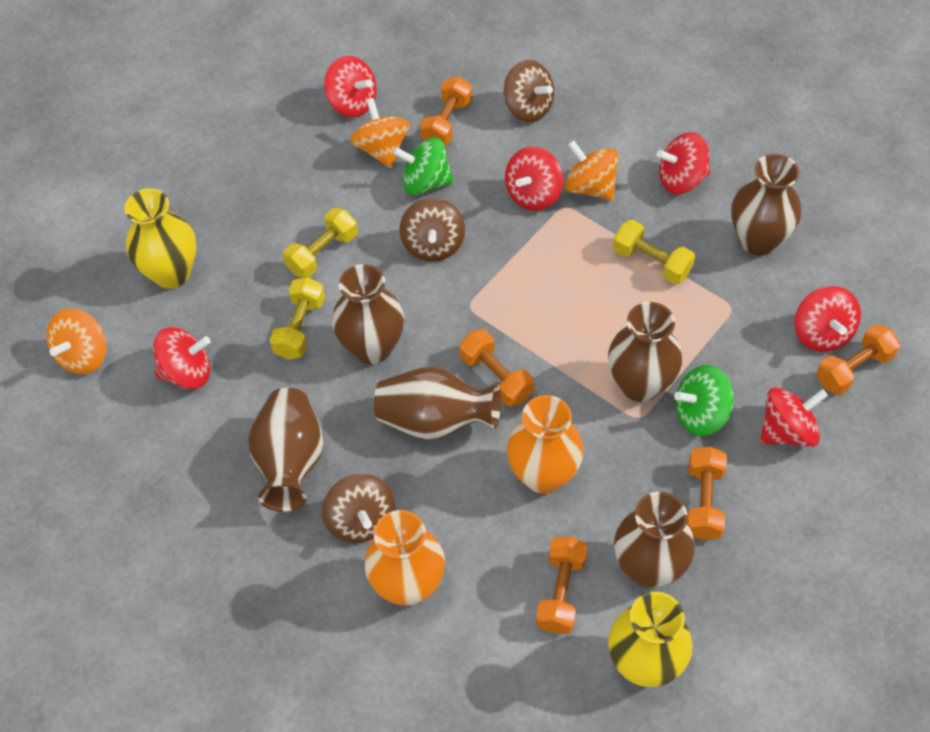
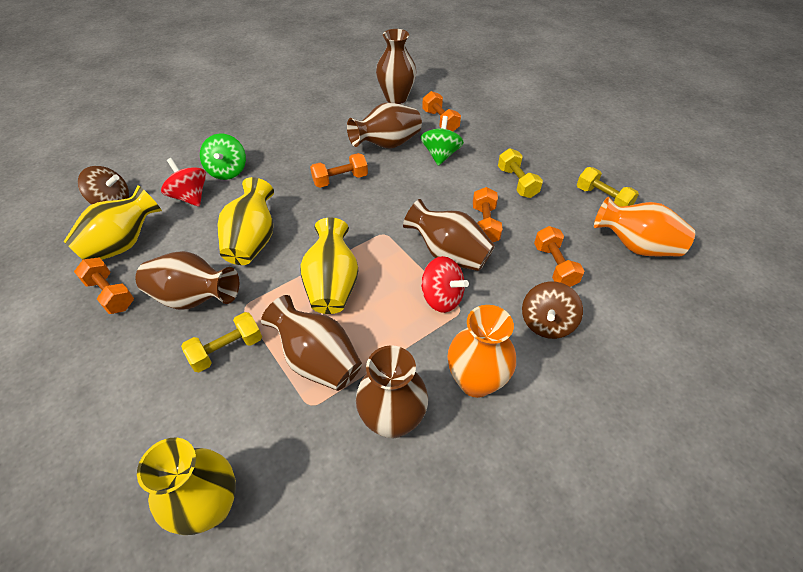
brown spinning top: 3 -> 2
orange spinning top: 3 -> 0
red spinning top: 6 -> 2
yellow vase: 2 -> 4

